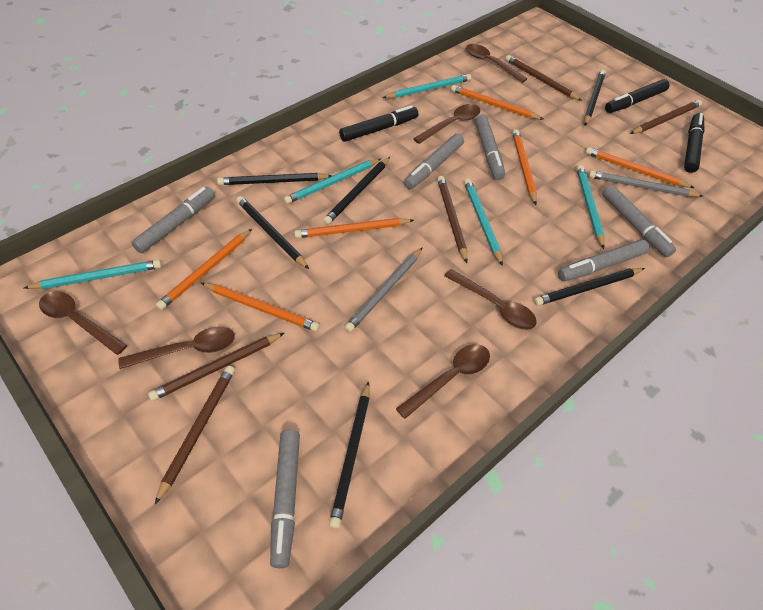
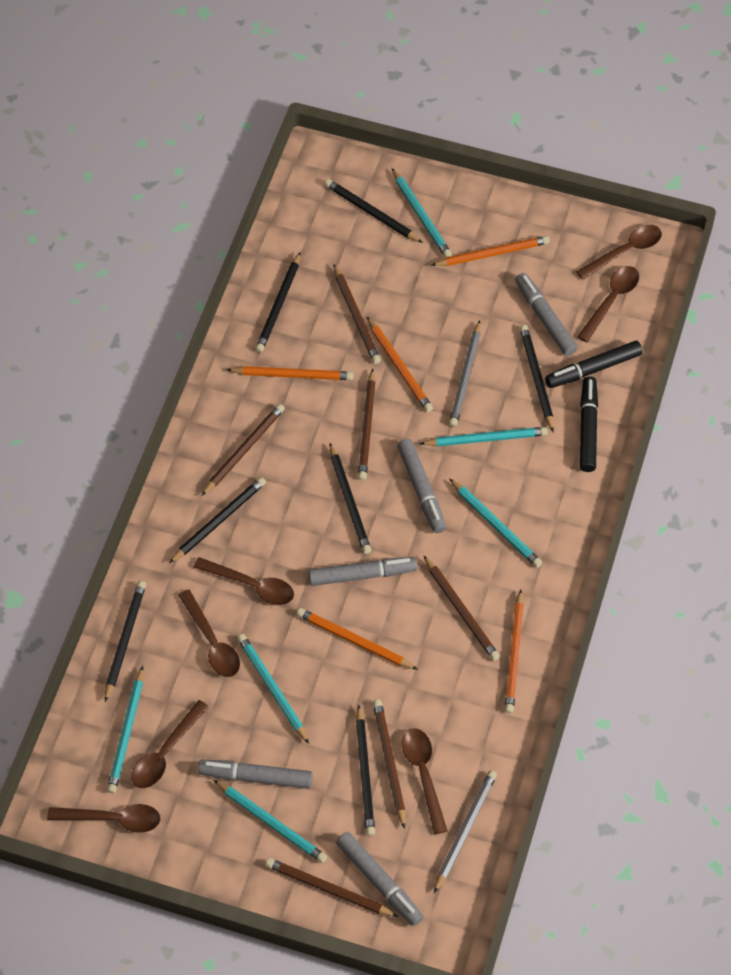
black marker: 3 -> 2
black pencil: 6 -> 7
brown pencil: 5 -> 6
brown spoon: 6 -> 7
grey marker: 6 -> 5
orange pencil: 6 -> 5
turquoise pencil: 5 -> 6

